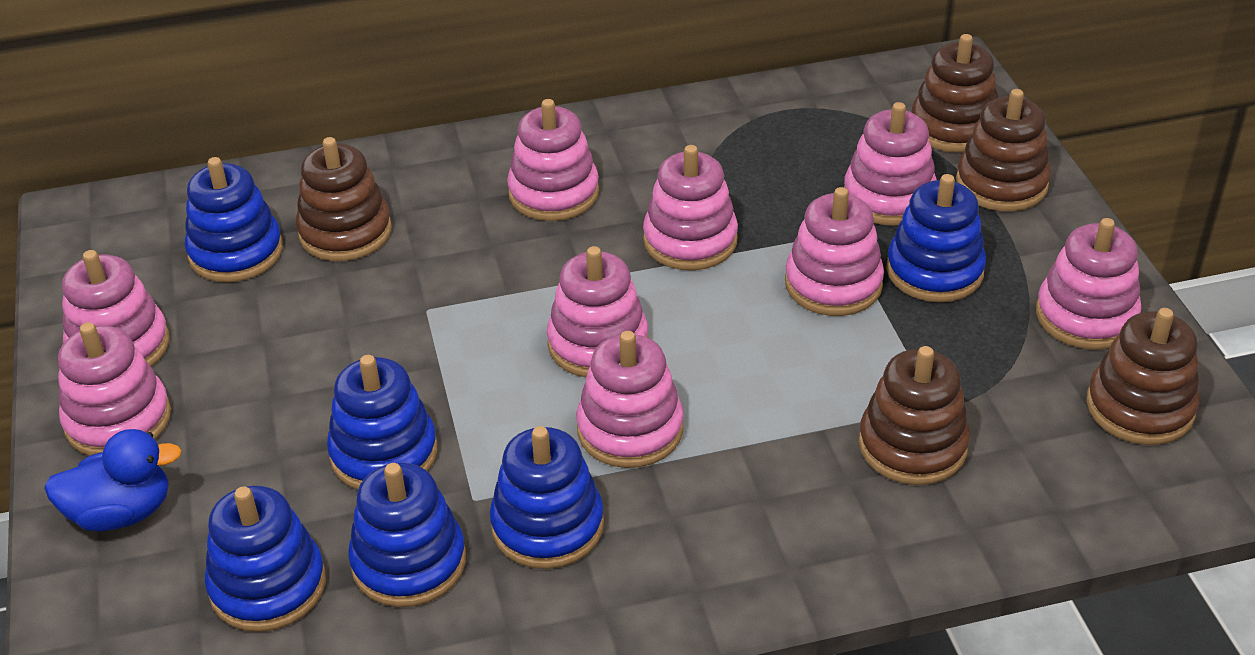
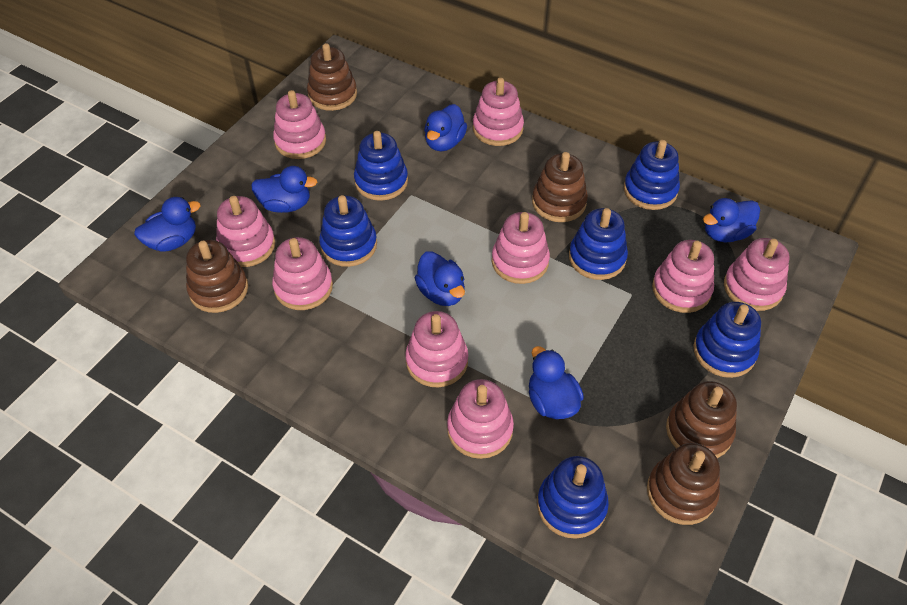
blue duck: 1 -> 6

